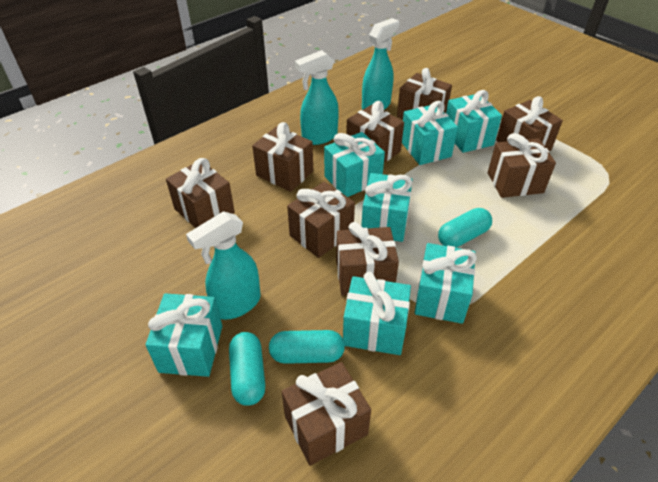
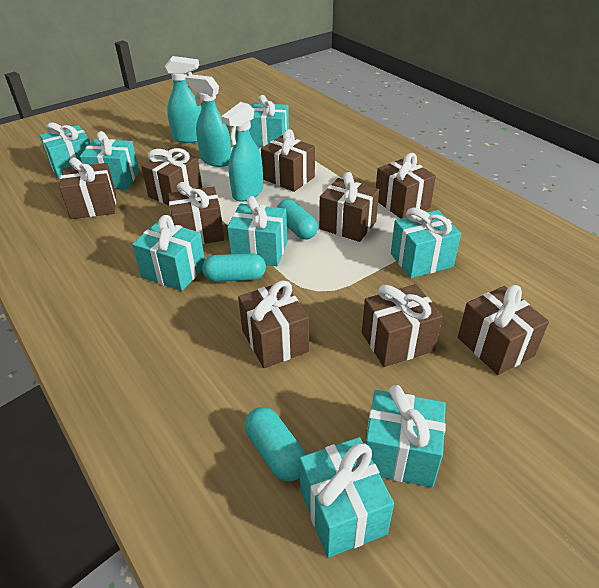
turquoise gift: 7 -> 8

